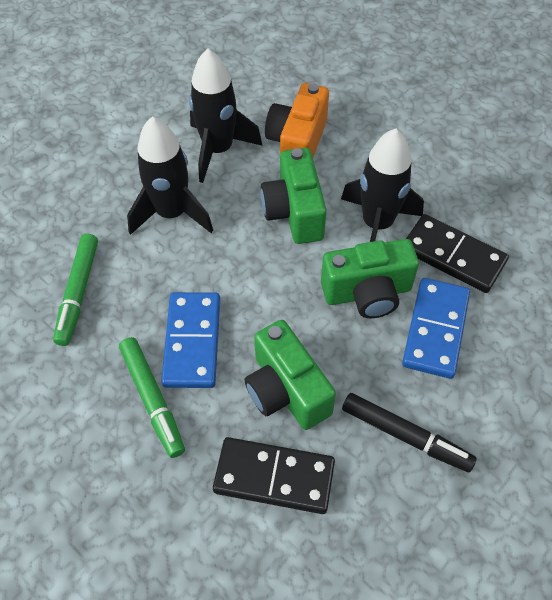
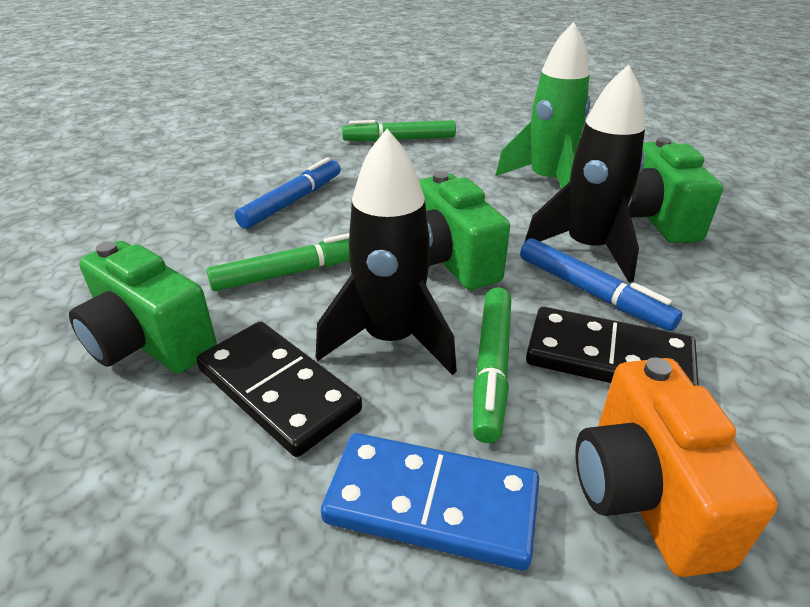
black marker: 1 -> 0
black rocket: 3 -> 2
blue domino: 2 -> 1
blue marker: 0 -> 2
green marker: 2 -> 3
green rocket: 0 -> 1

